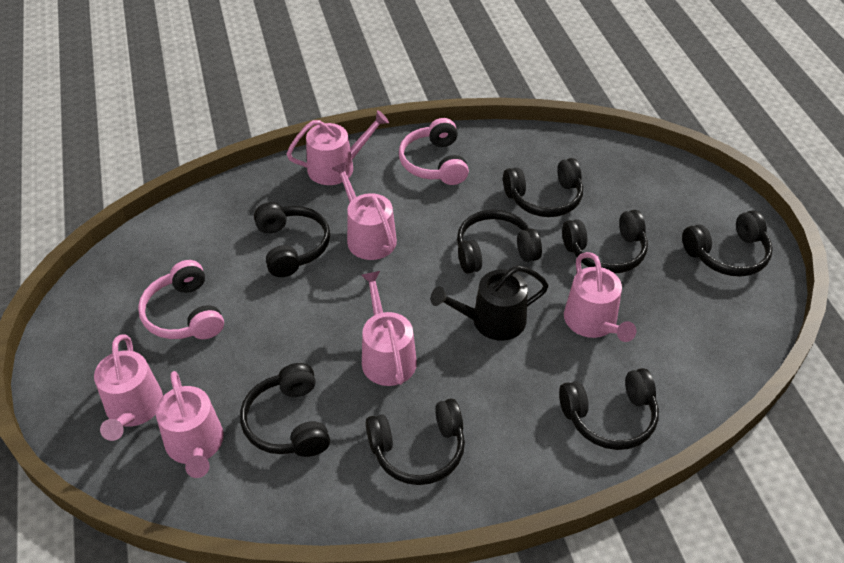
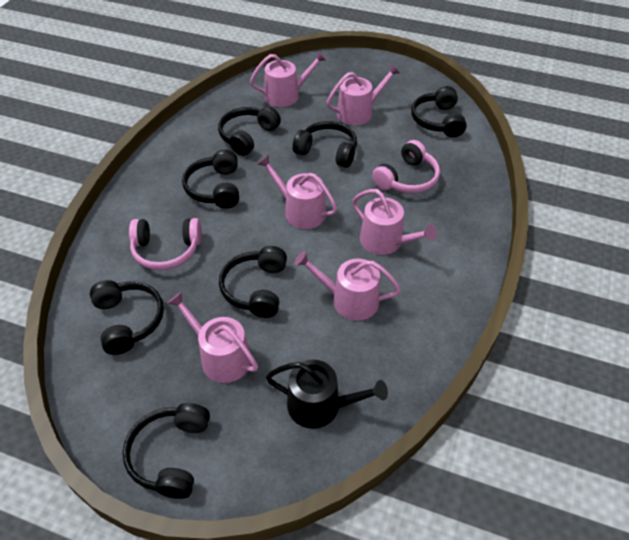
black headphones: 8 -> 7

